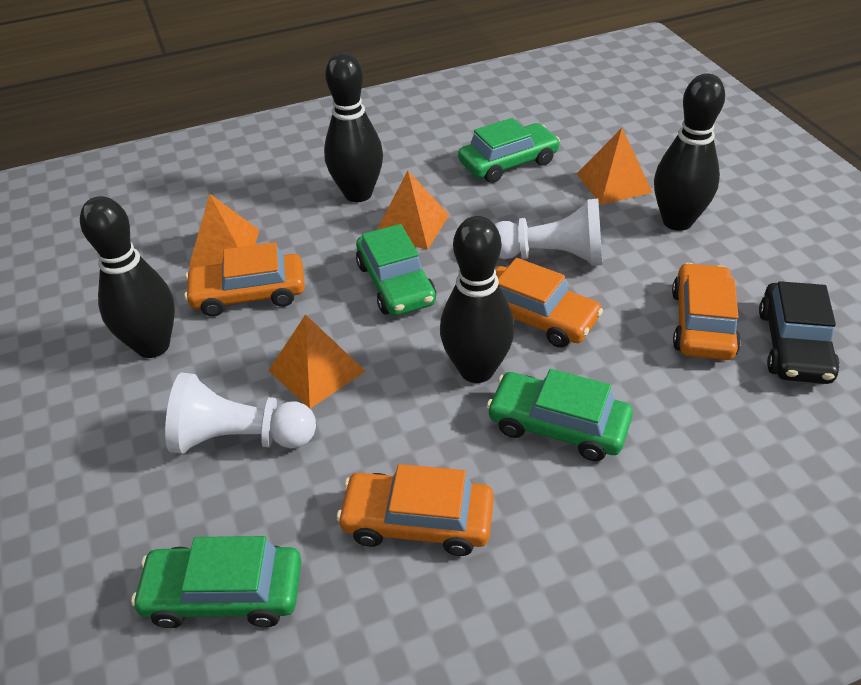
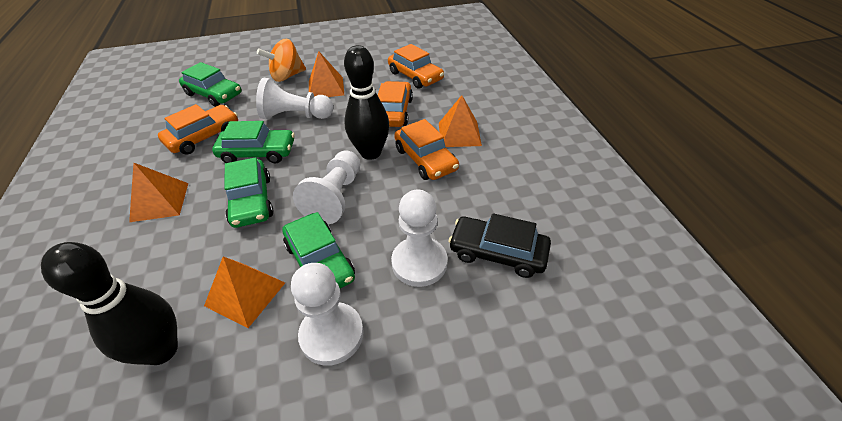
black bowling pin: 4 -> 2
orange spinning top: 0 -> 1
white pawn: 2 -> 4

